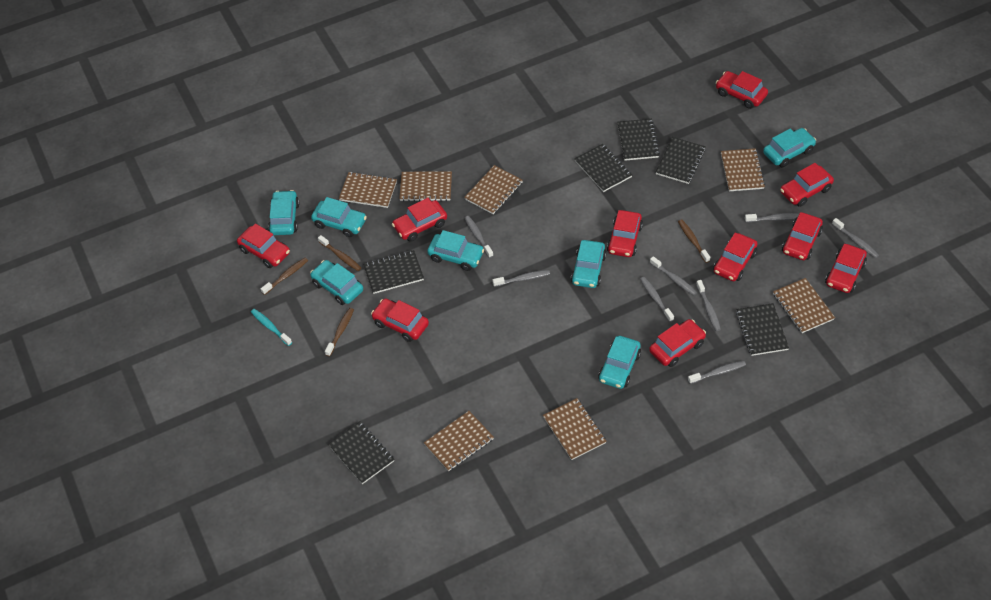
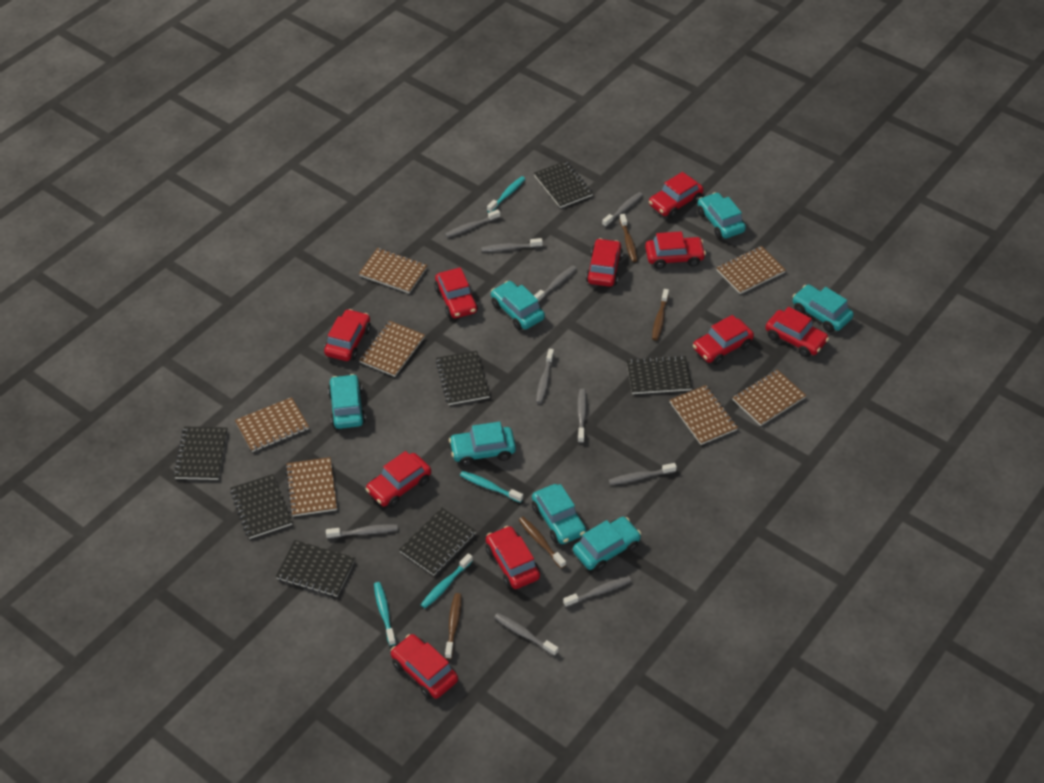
black notebook: 6 -> 7
grey toothbrush: 8 -> 10
turquoise toothbrush: 1 -> 4

